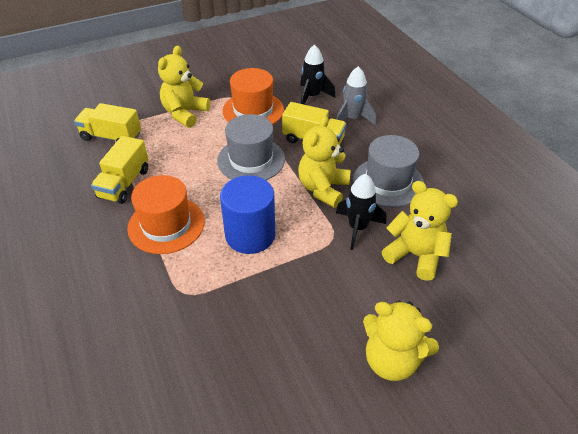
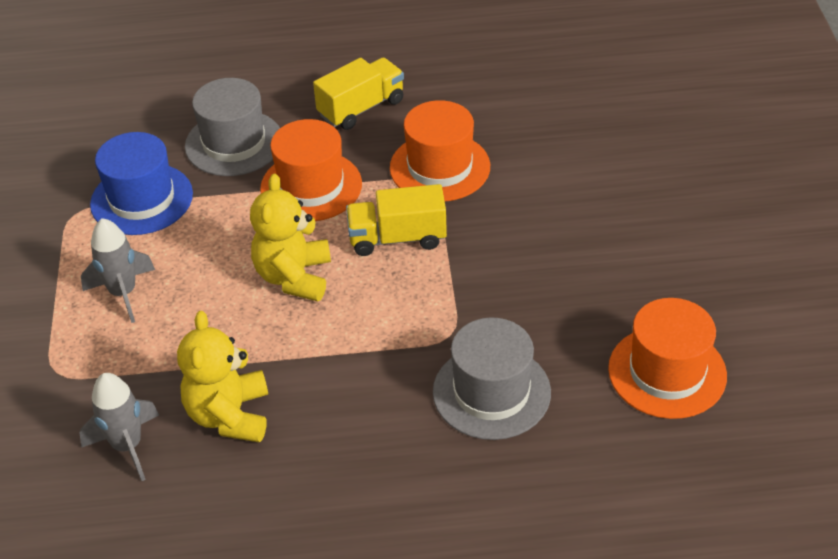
black rocket: 2 -> 0
blue cylinder: 1 -> 0
blue hat: 0 -> 1
grey rocket: 1 -> 2
orange hat: 2 -> 3
yellow teddy bear: 4 -> 2
yellow truck: 3 -> 2

